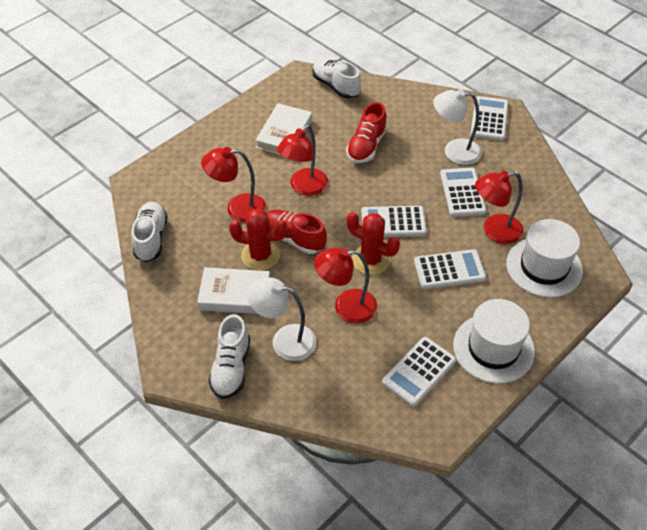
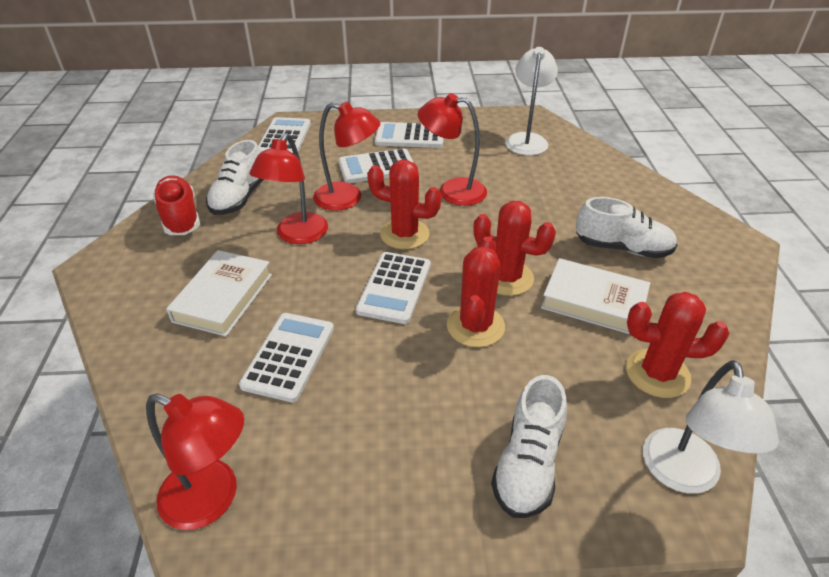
red cactus: 2 -> 4
red shoe: 2 -> 1
white hat: 2 -> 0

